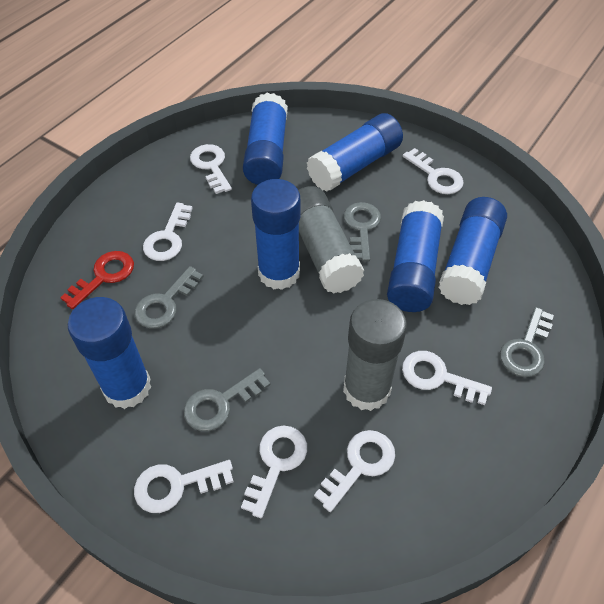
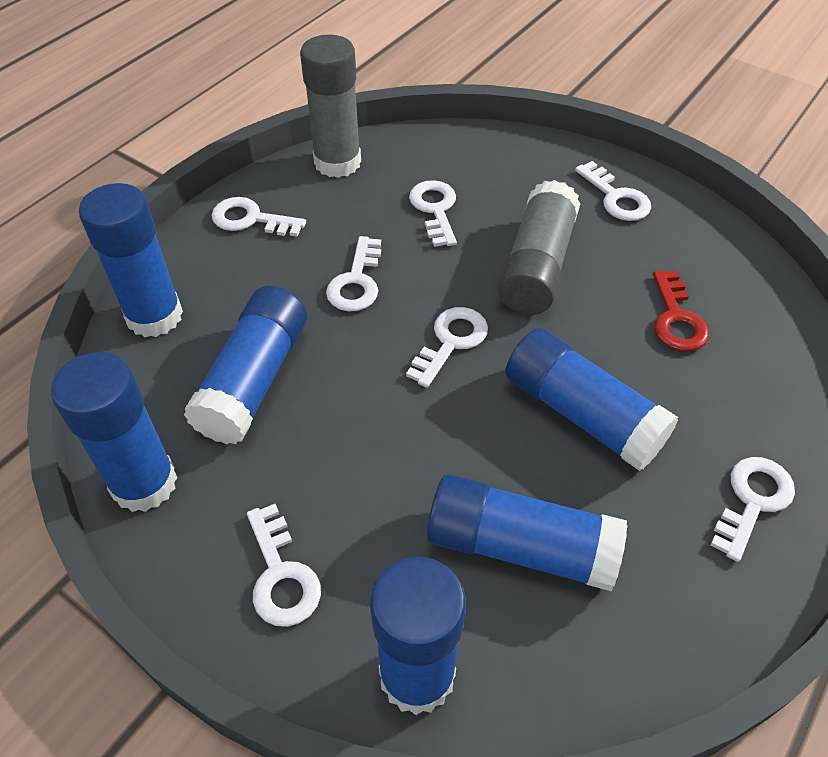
grey key: 4 -> 0

